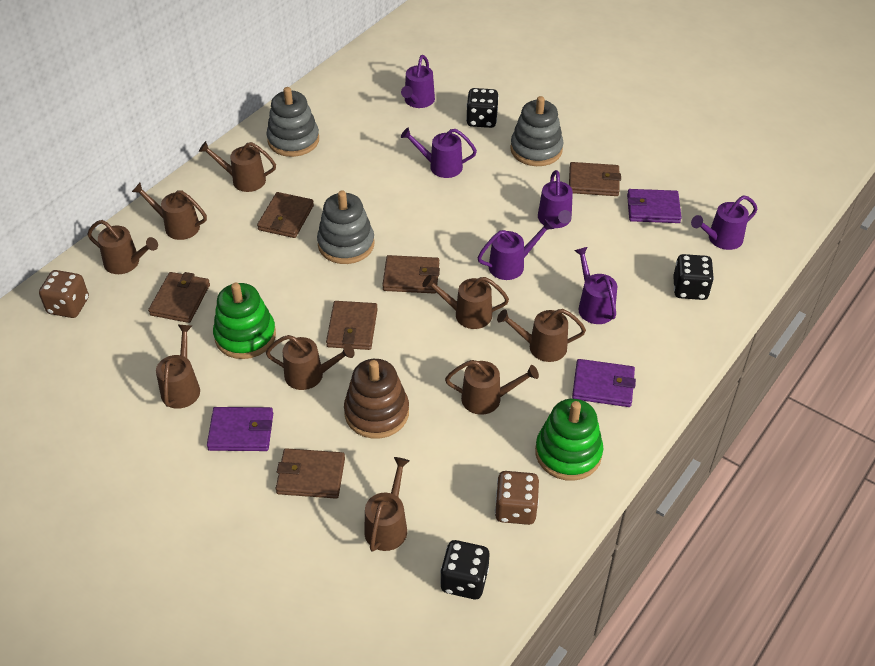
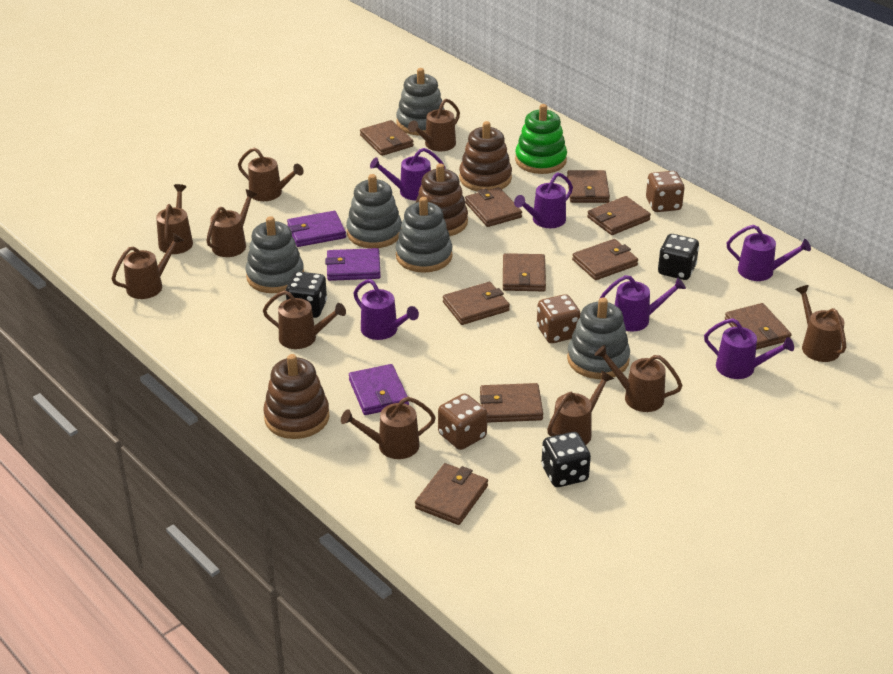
brown dice: 2 -> 3
brown stacking toy: 1 -> 3
brown wallet: 6 -> 10
brown watering can: 9 -> 10
green stacking toy: 2 -> 1
grey stacking toy: 3 -> 5

